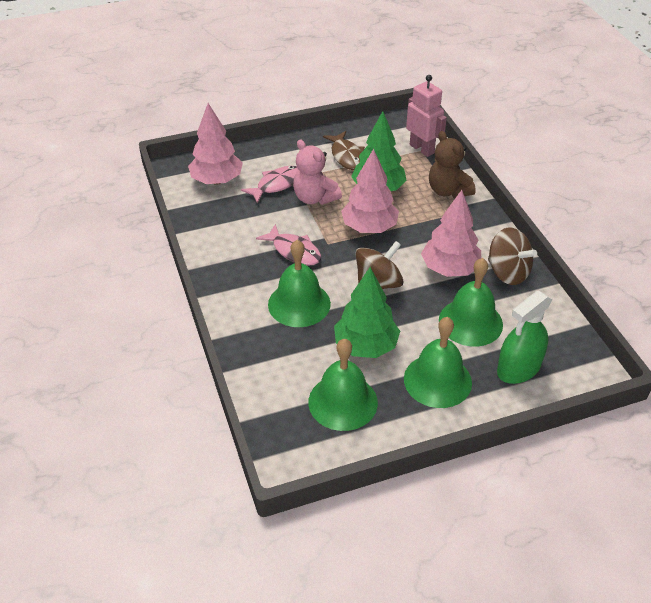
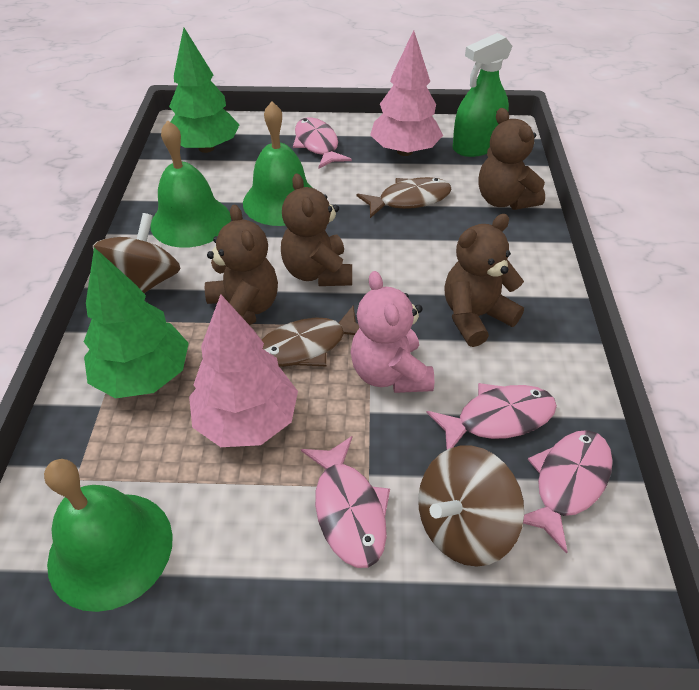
brown fish: 1 -> 2
brown teddy bear: 1 -> 4
green bell: 4 -> 3
pink fish: 2 -> 4
pink robot: 1 -> 0
pink tree: 3 -> 2

